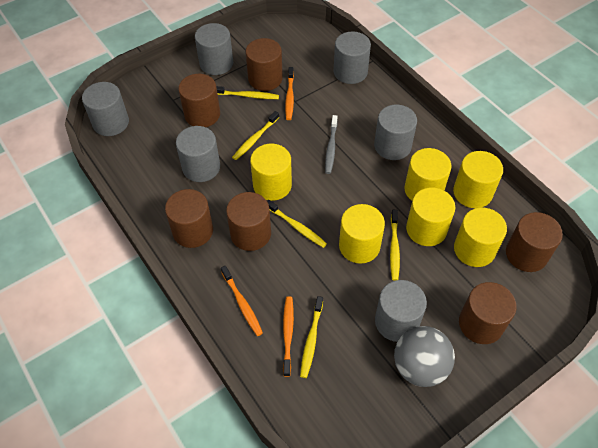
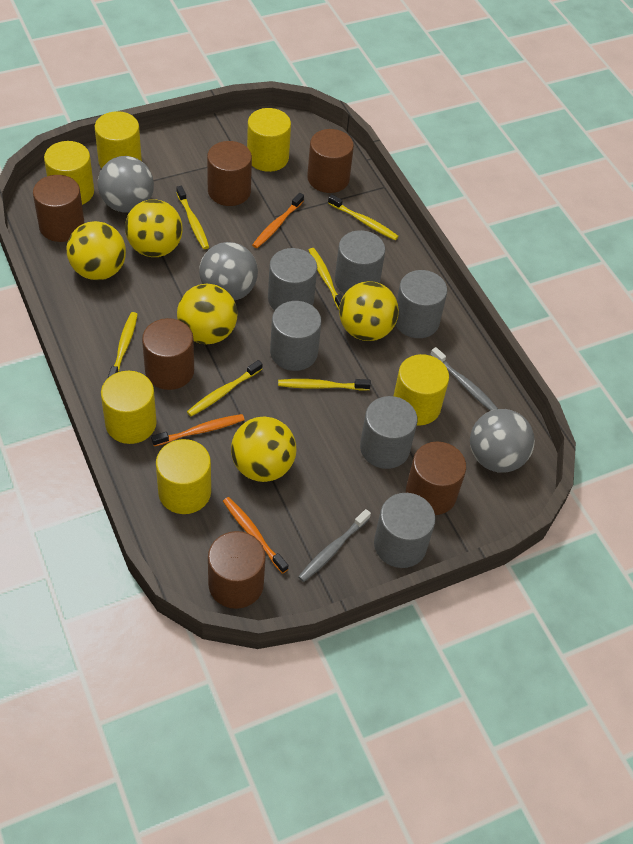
grey ball: 1 -> 3
grey toothbrush: 1 -> 2
yellow ball: 0 -> 5
yellow toothbrush: 5 -> 6

